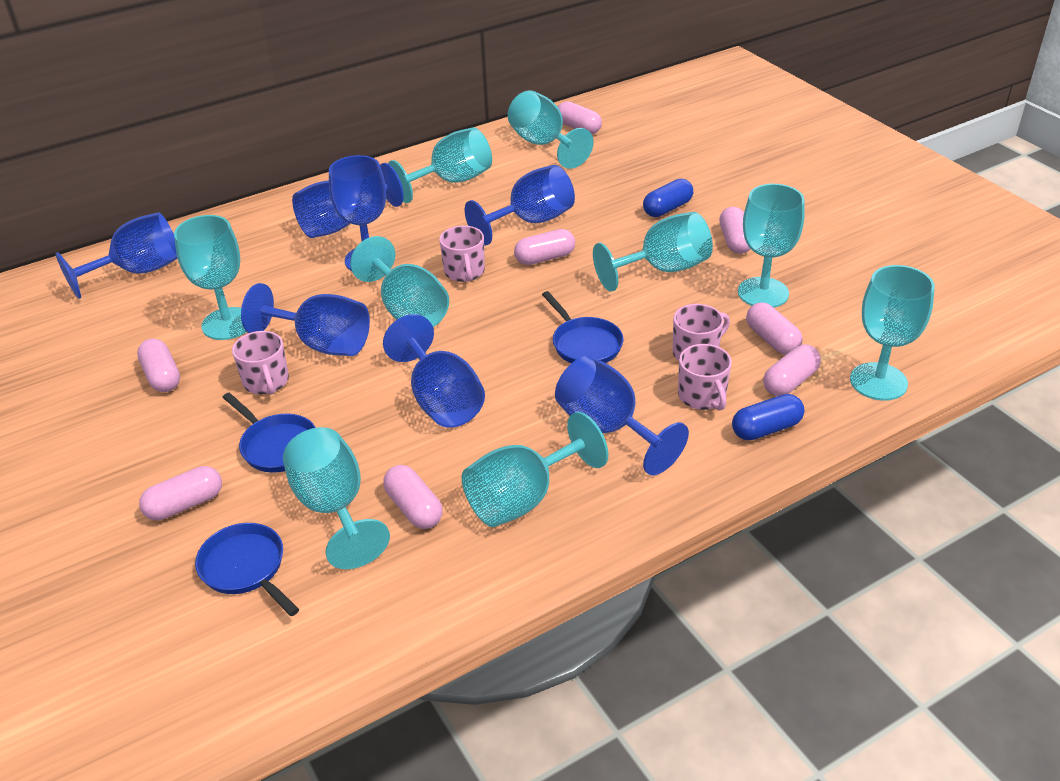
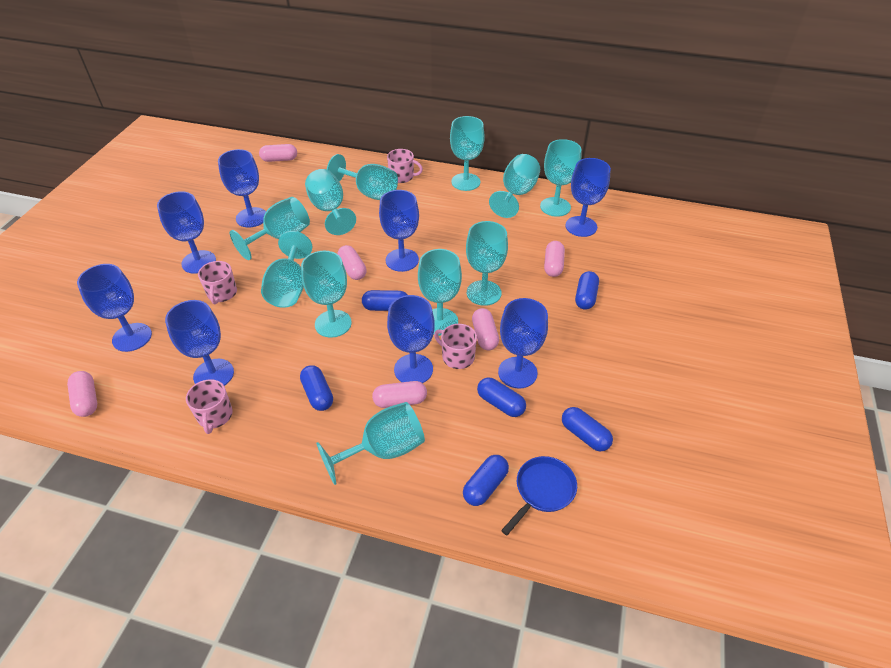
blue capsule: 2 -> 6
blue goblet: 7 -> 8
blue pan: 3 -> 1
pink capsule: 8 -> 6
turquoise goblet: 9 -> 11

